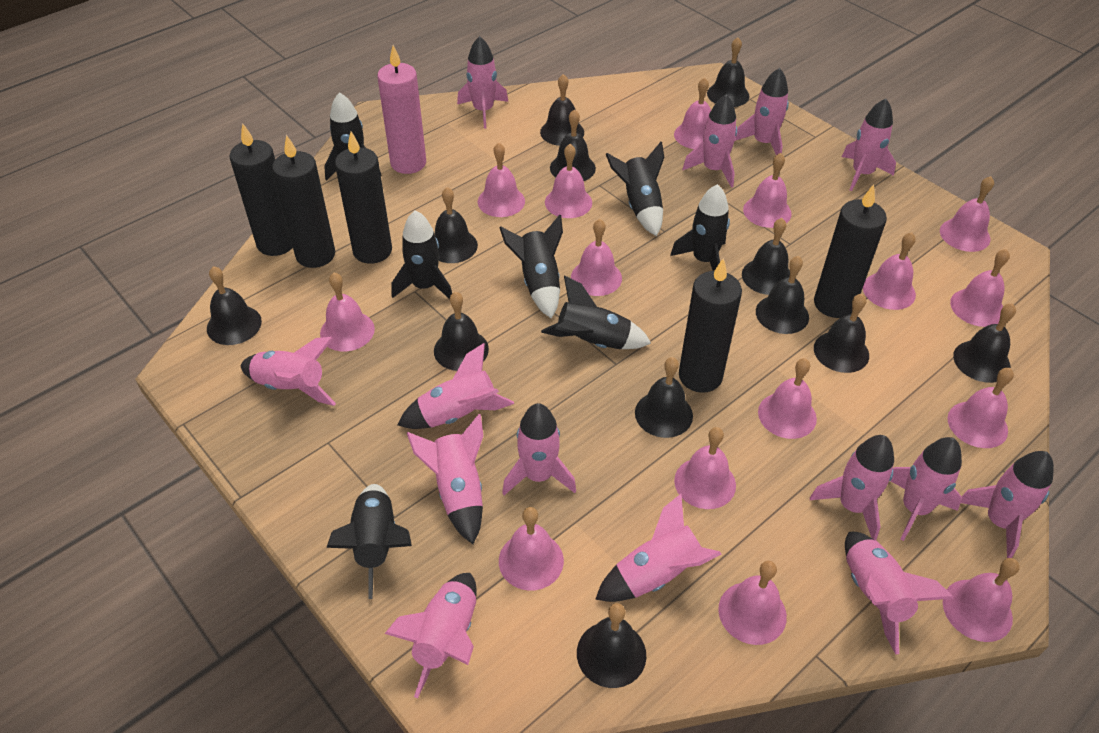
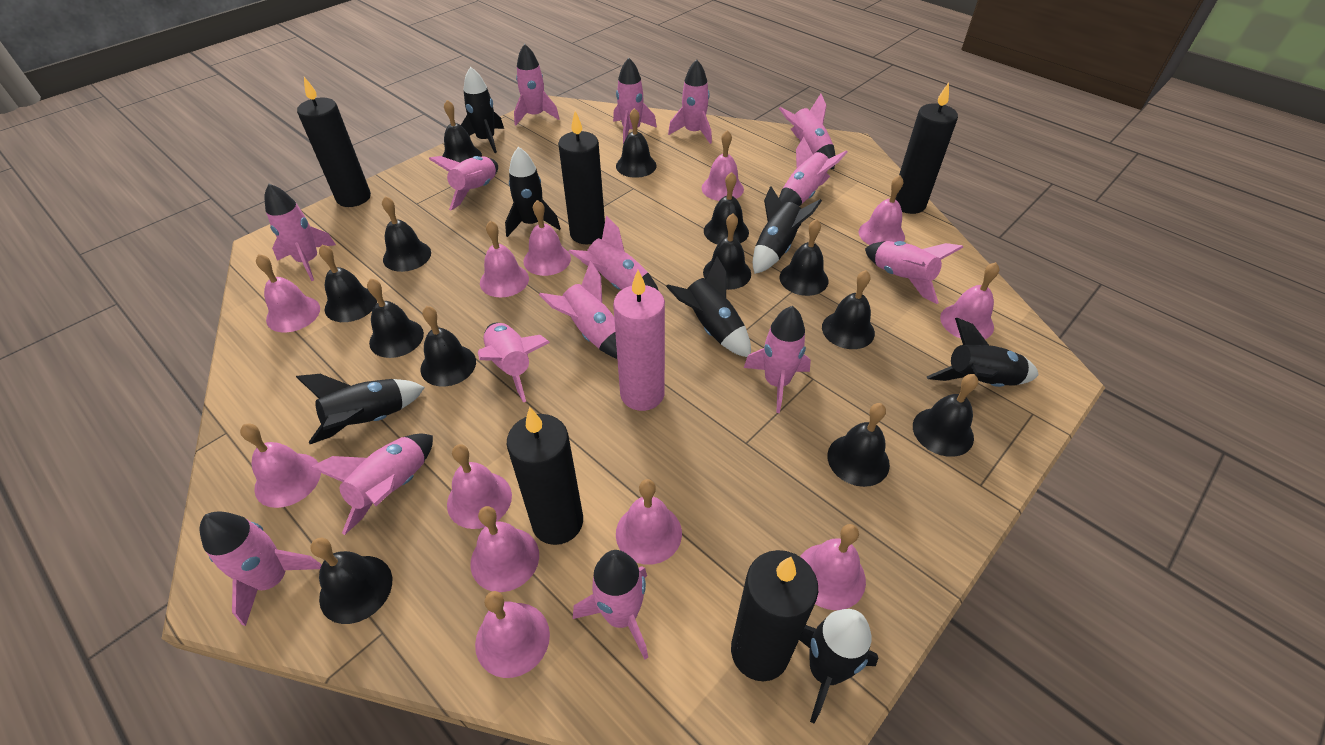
black bell: 12 -> 13
pink bell: 15 -> 12
pink rocket: 14 -> 15

